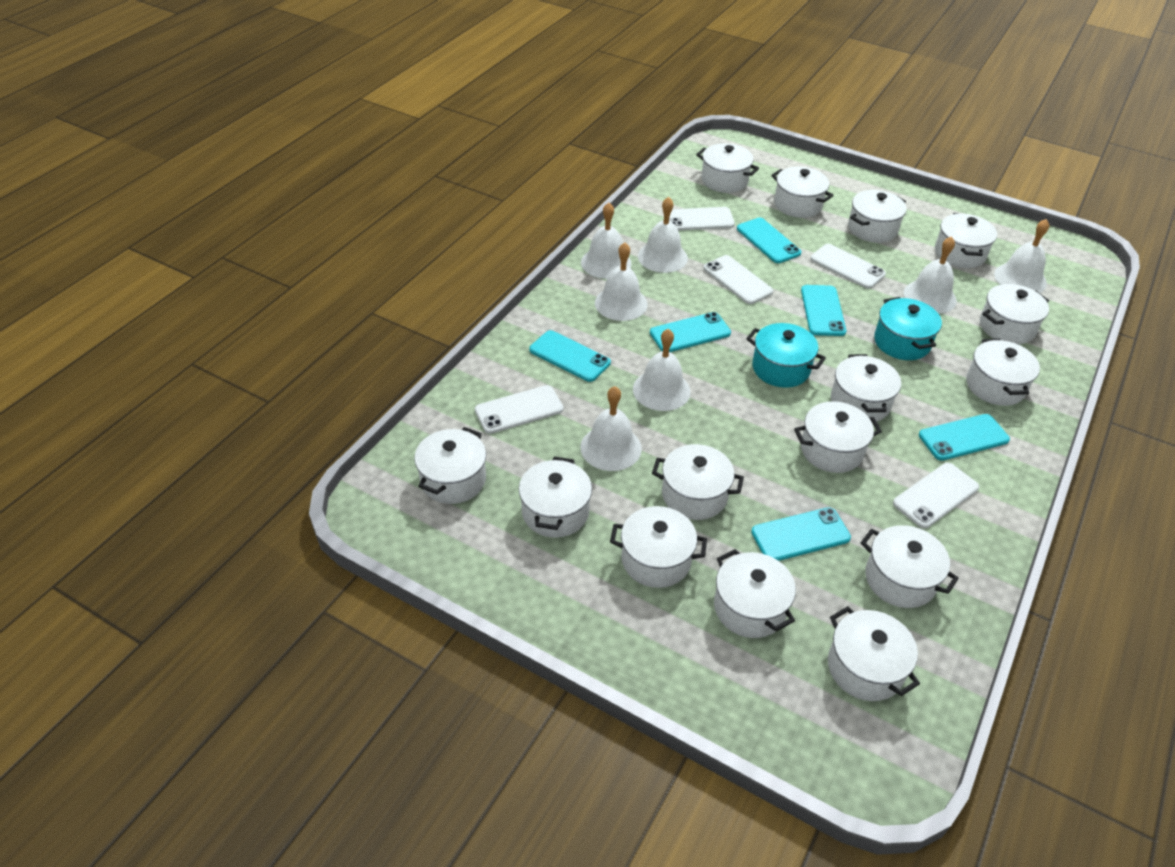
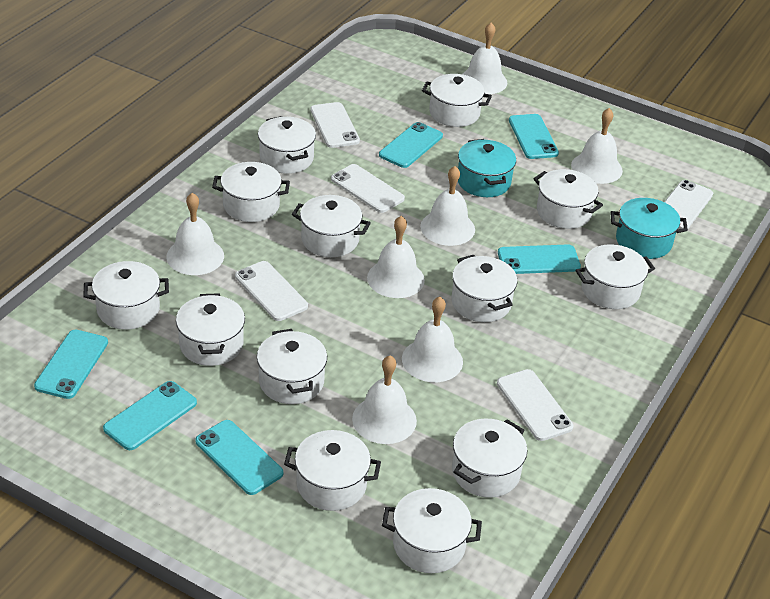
white pot: 15 -> 13

